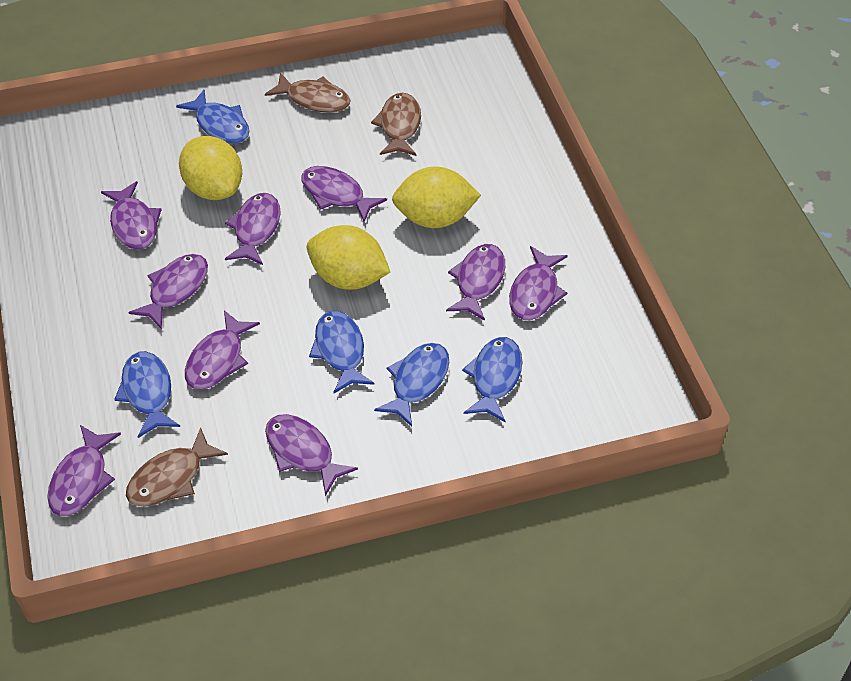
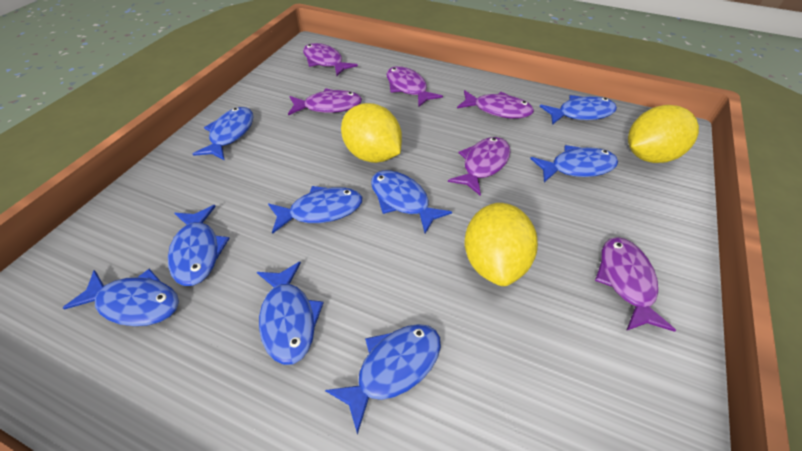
blue fish: 5 -> 9
brown fish: 3 -> 0
purple fish: 9 -> 6

